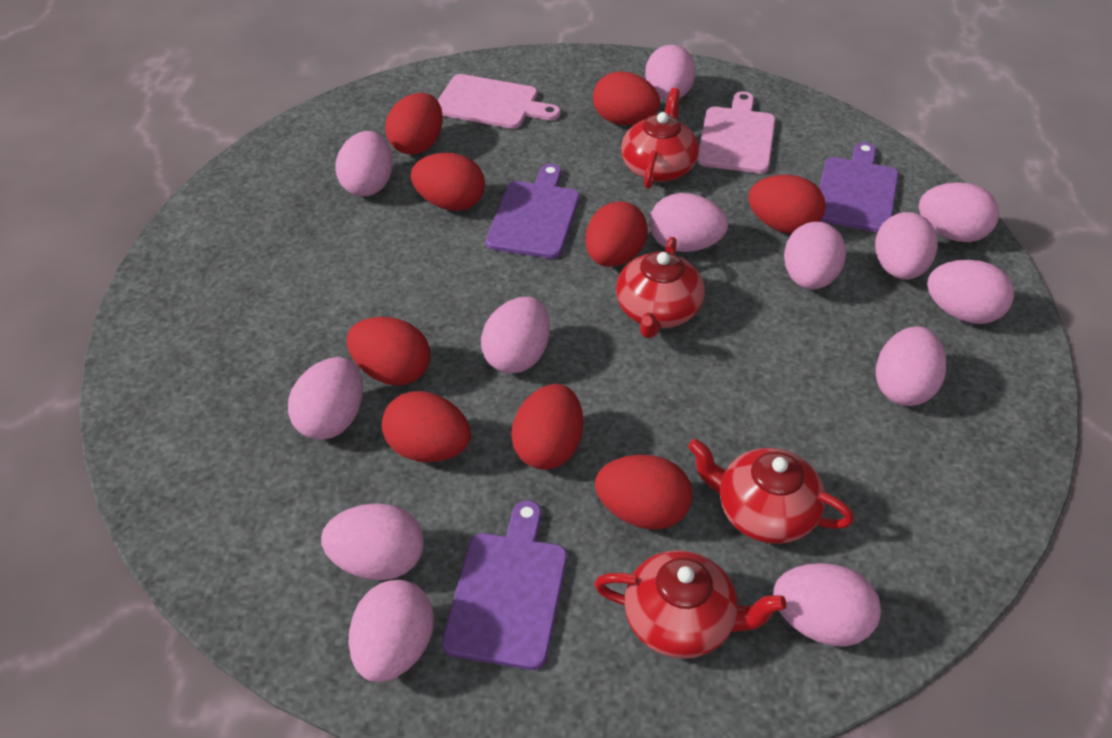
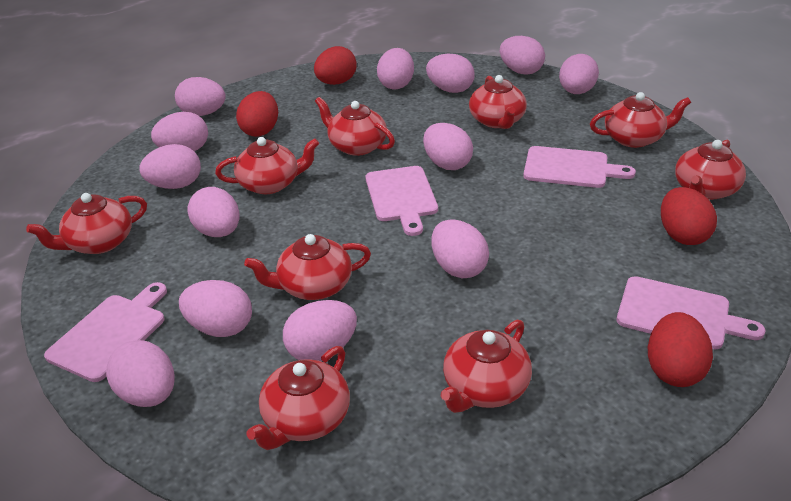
pink cutting board: 2 -> 4
purple cutting board: 3 -> 0
red egg: 9 -> 4
red teapot: 4 -> 9

